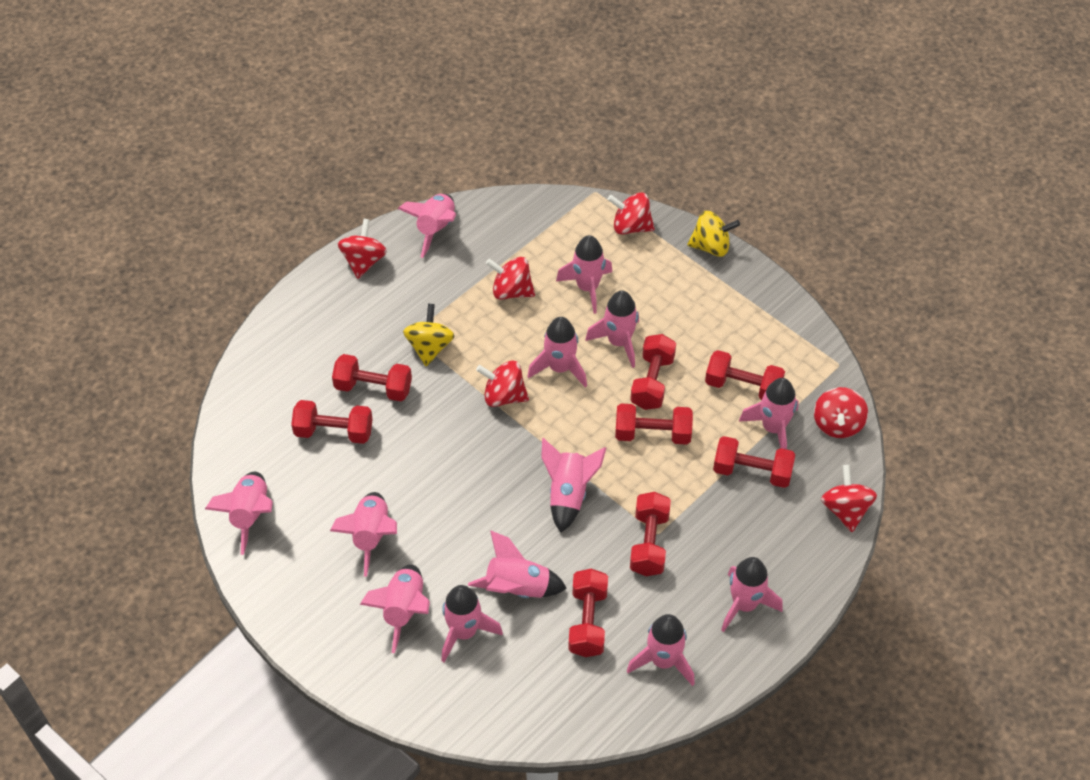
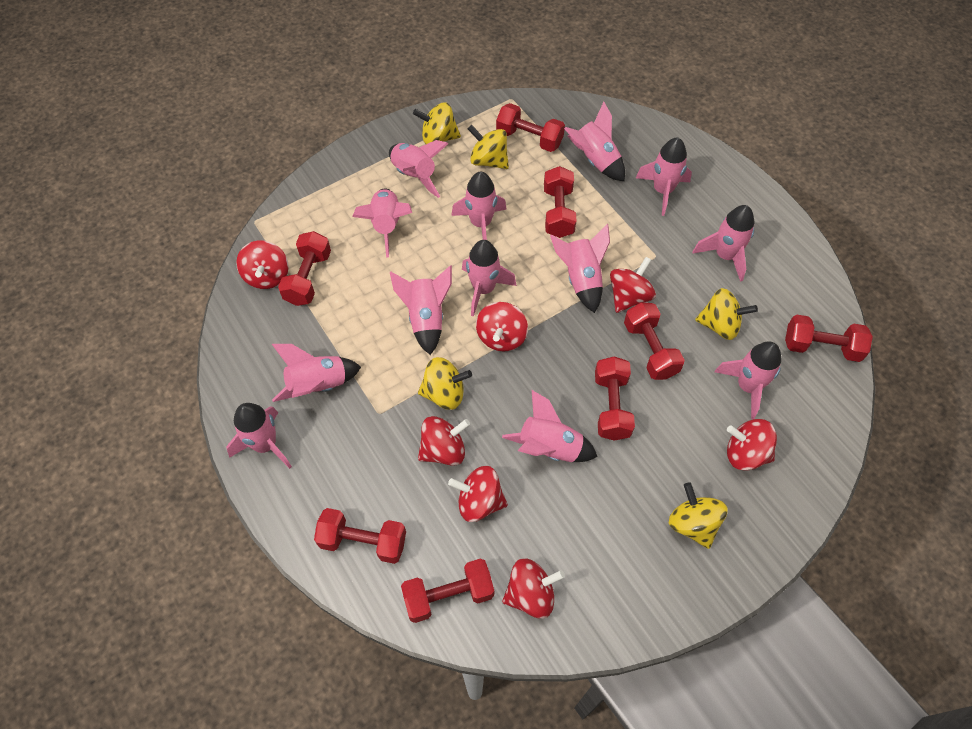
red spinning top: 6 -> 7
yellow spinning top: 2 -> 5

